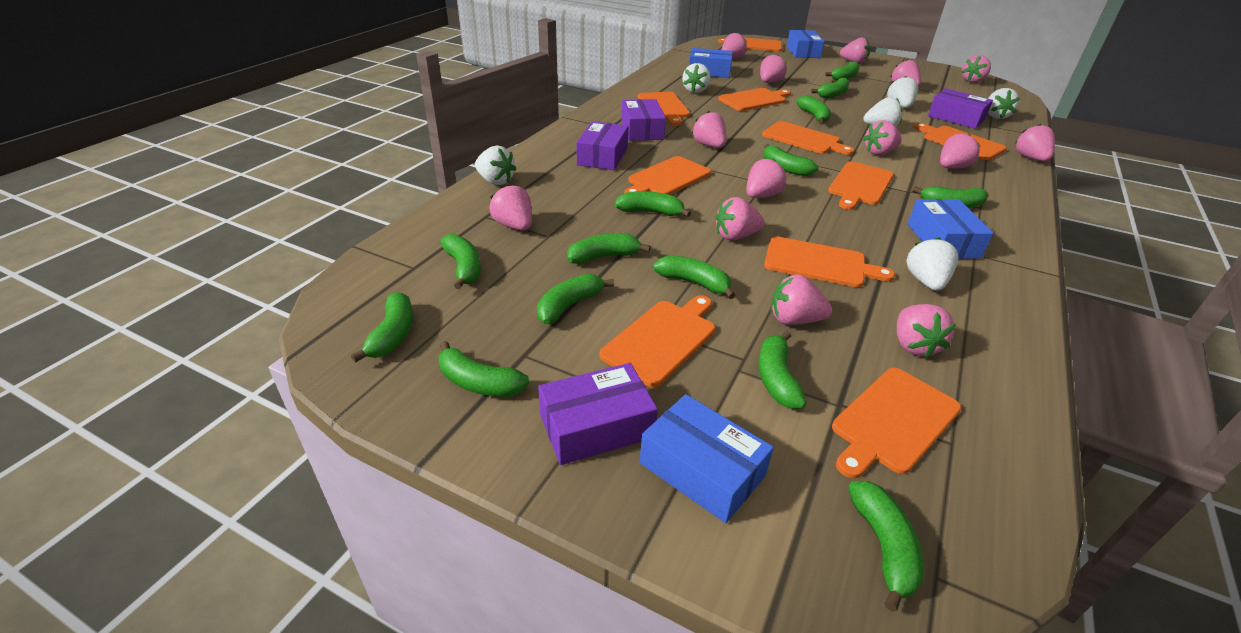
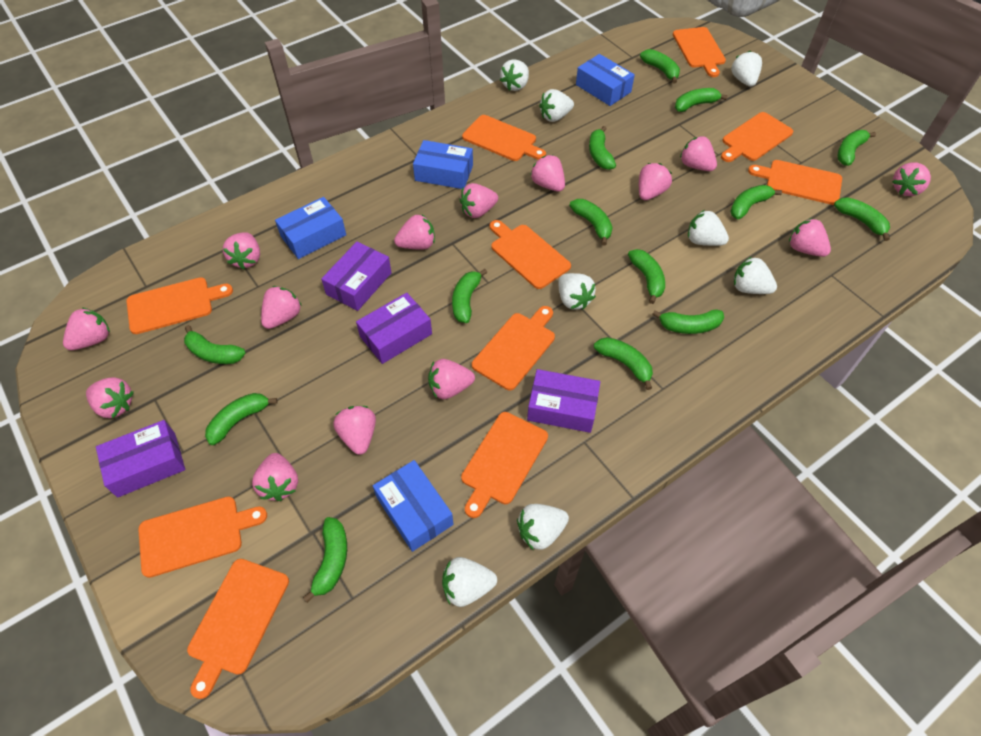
white strawberry: 6 -> 8

